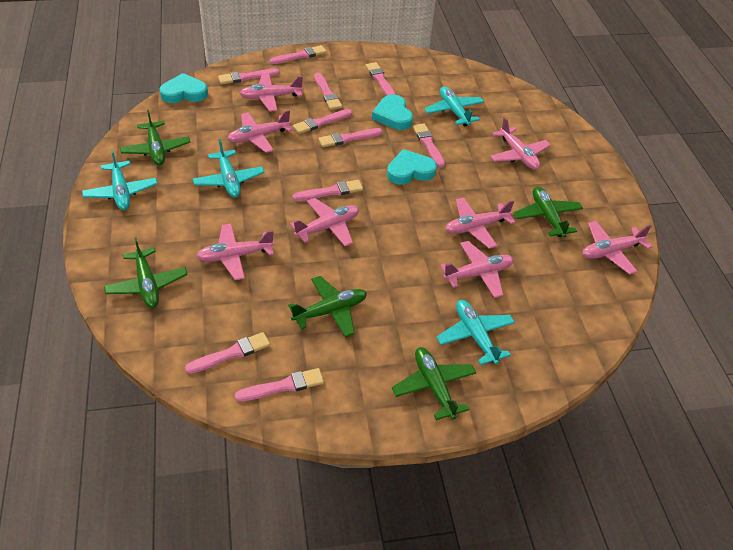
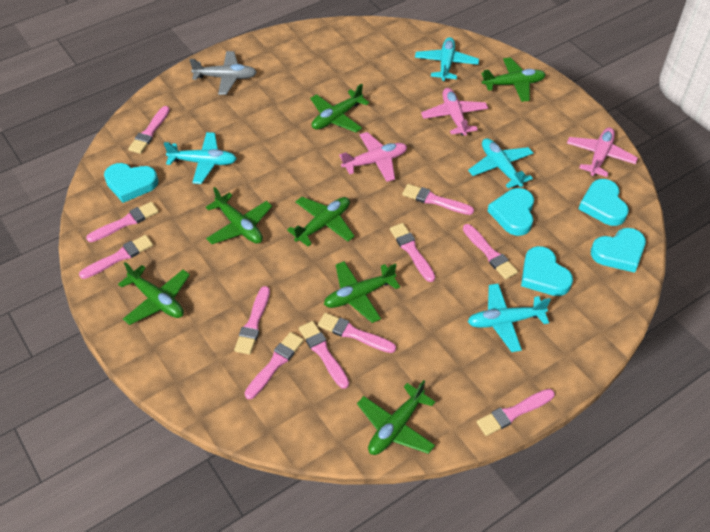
green plane: 5 -> 7
grey plane: 0 -> 1
pink brush: 10 -> 11
pink plane: 8 -> 3
turquoise heart: 3 -> 5

